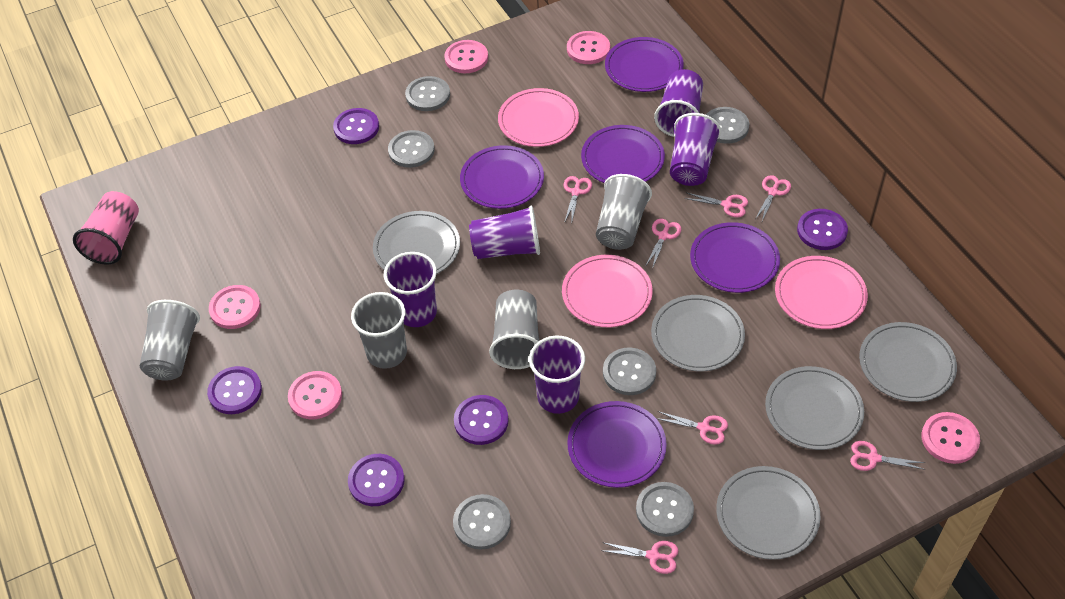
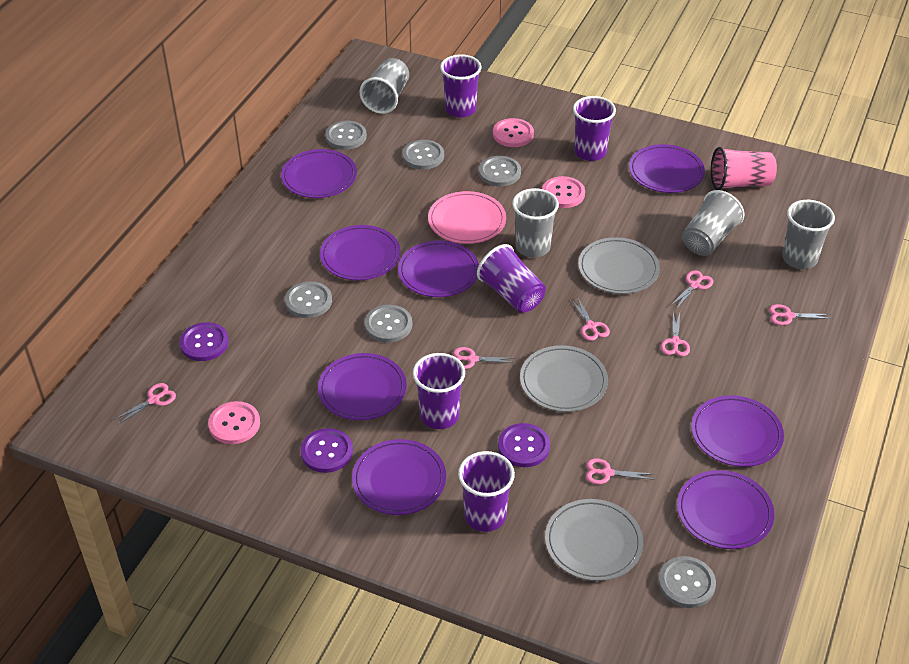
grey plate: 5 -> 3
pink button: 5 -> 3
pink plate: 3 -> 1
purple button: 5 -> 3
purple plate: 5 -> 8

